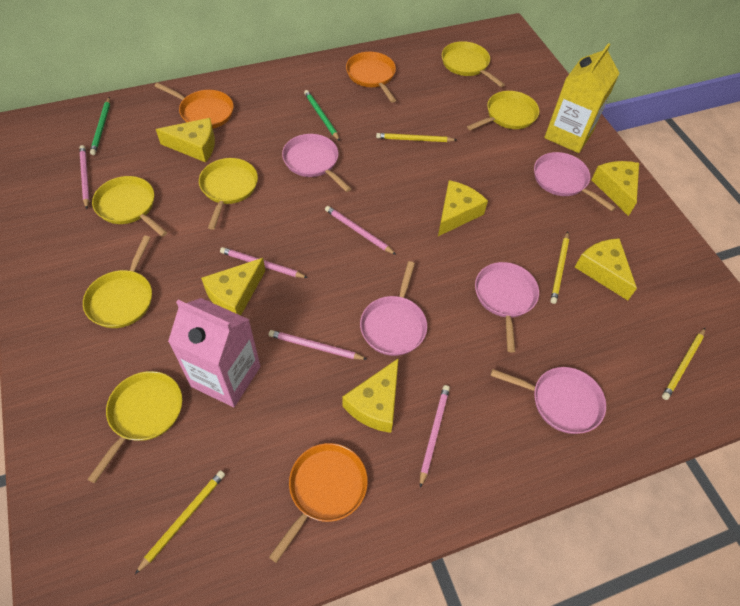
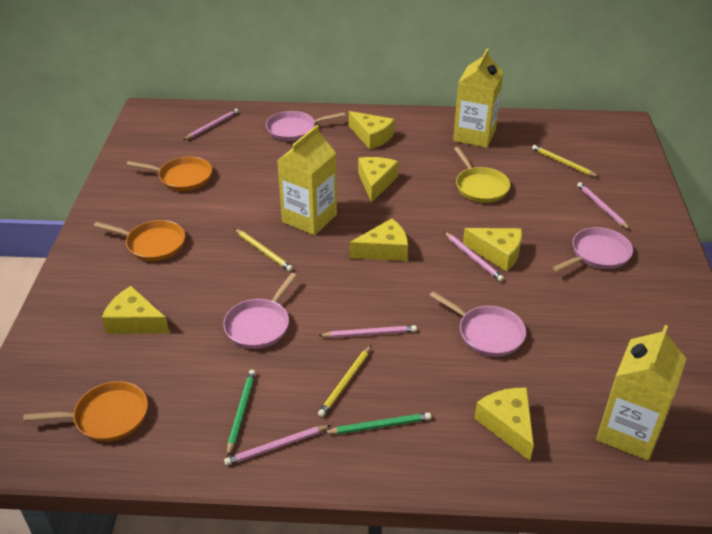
pink carton: 1 -> 0
pink pan: 5 -> 4
yellow carton: 1 -> 3
yellow pan: 6 -> 1
yellow pencil: 4 -> 3

